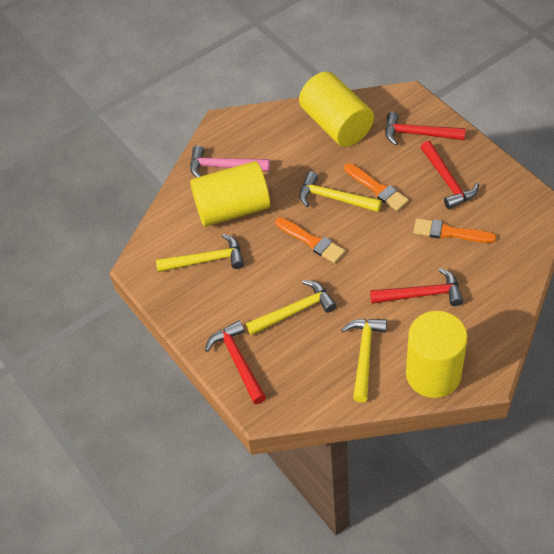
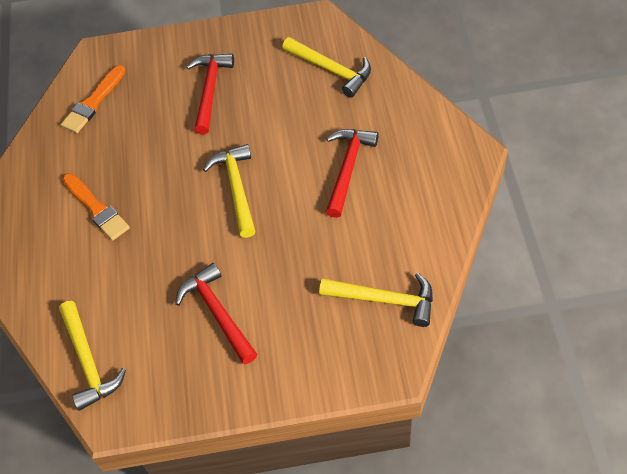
orange brush: 3 -> 2
pink hammer: 1 -> 0
red hammer: 4 -> 3
yellow cylinder: 3 -> 0

